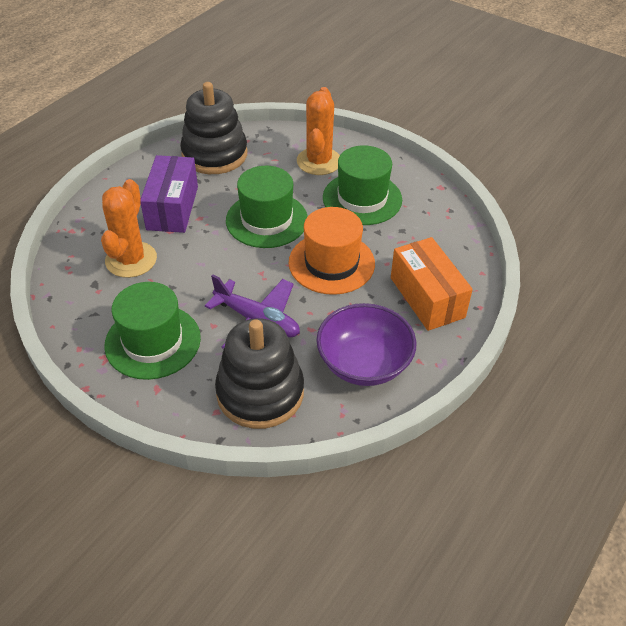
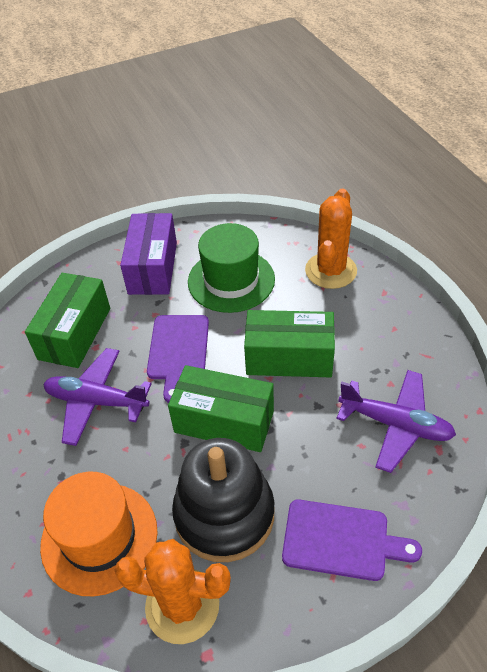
black stacking toy: 2 -> 1
green box: 0 -> 3
green hat: 3 -> 1
orange box: 1 -> 0
purple bowl: 1 -> 0
purple cutting board: 0 -> 2
purple plane: 1 -> 2

